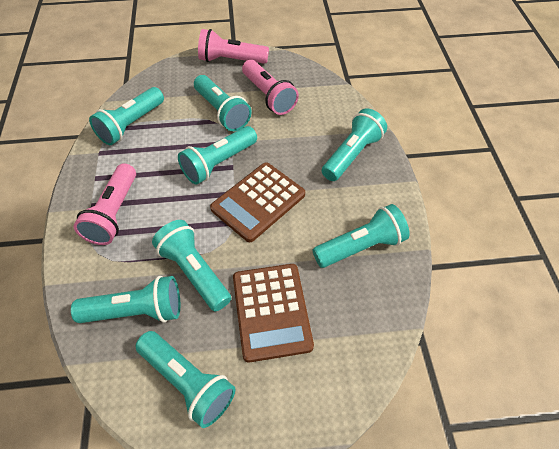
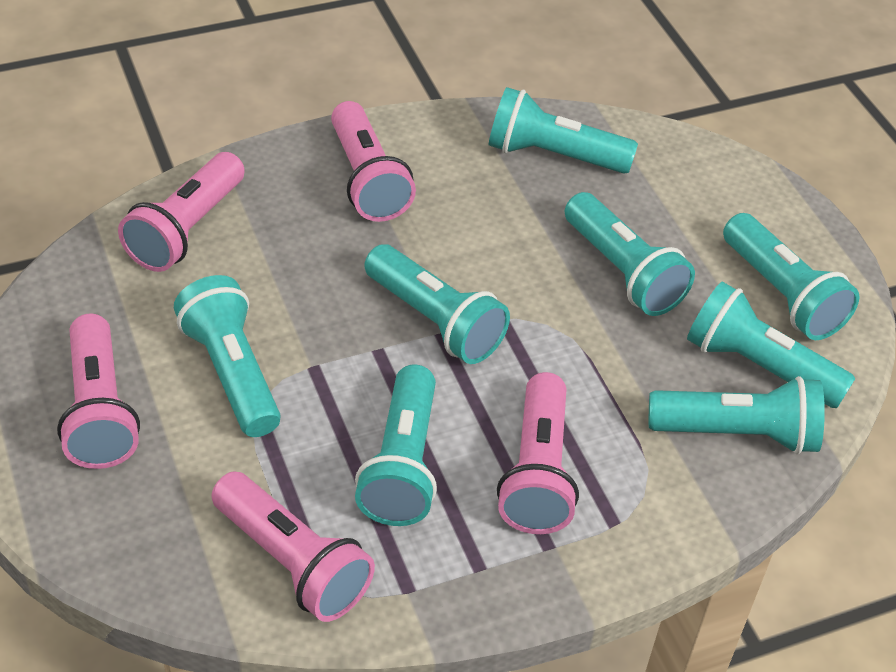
brown calculator: 2 -> 0
pink flashlight: 3 -> 5

